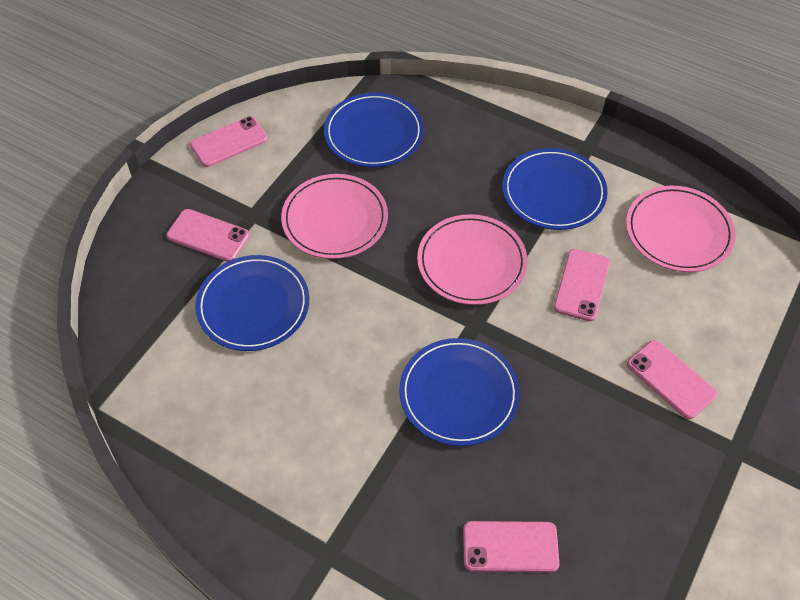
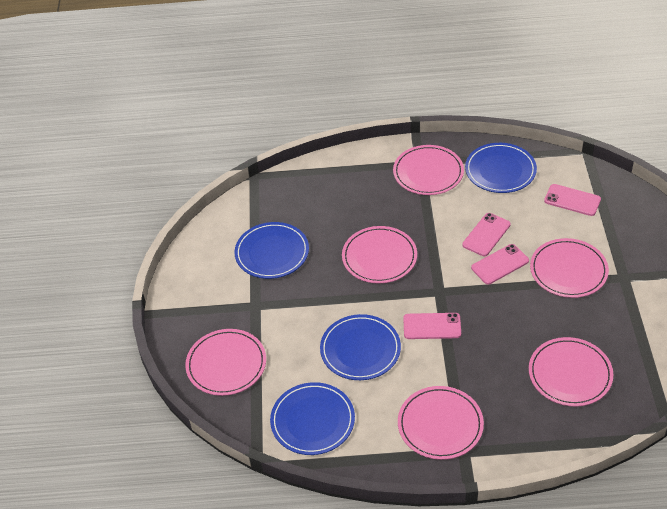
pink phone: 5 -> 4
pink plate: 3 -> 6

